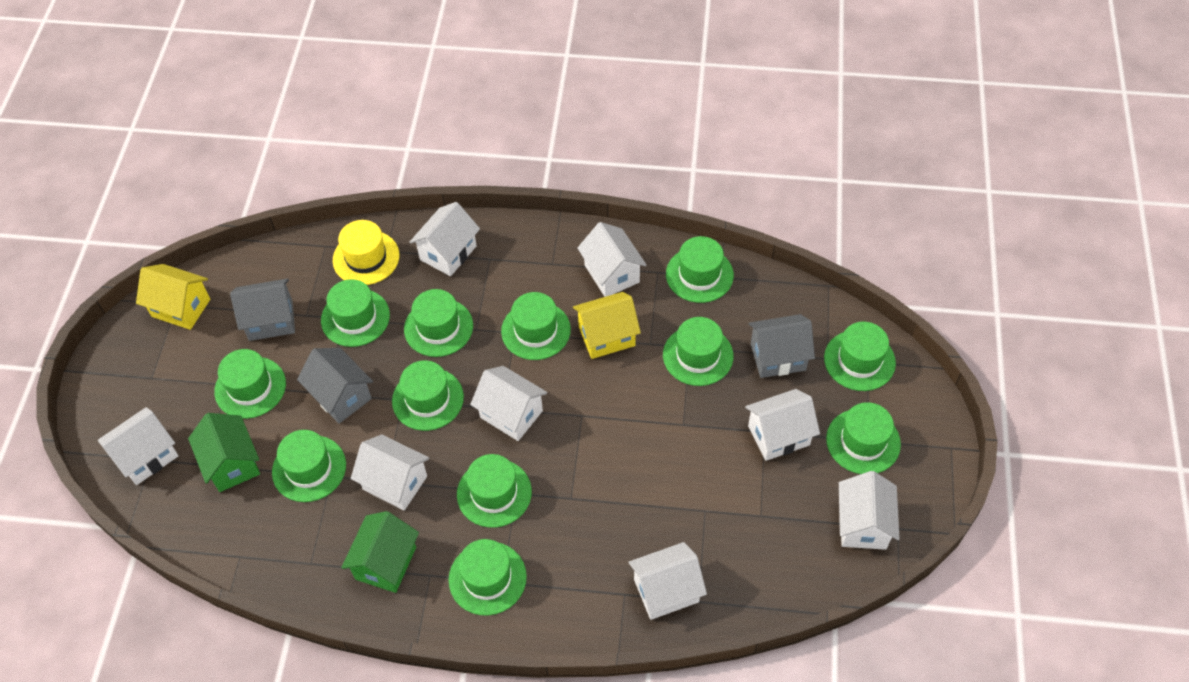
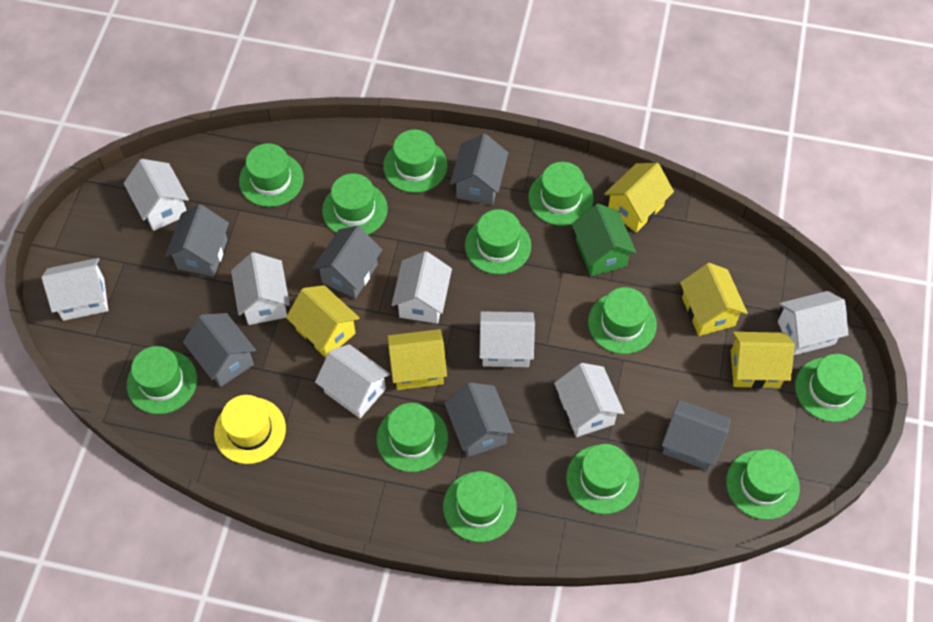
green house: 2 -> 1
grey house: 3 -> 6
yellow house: 2 -> 5

